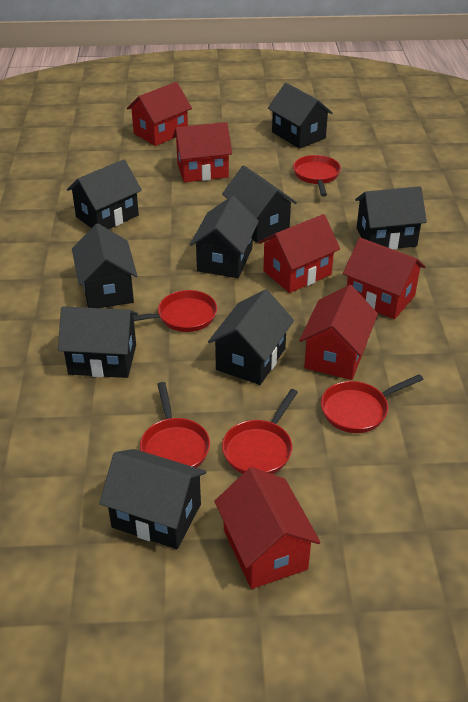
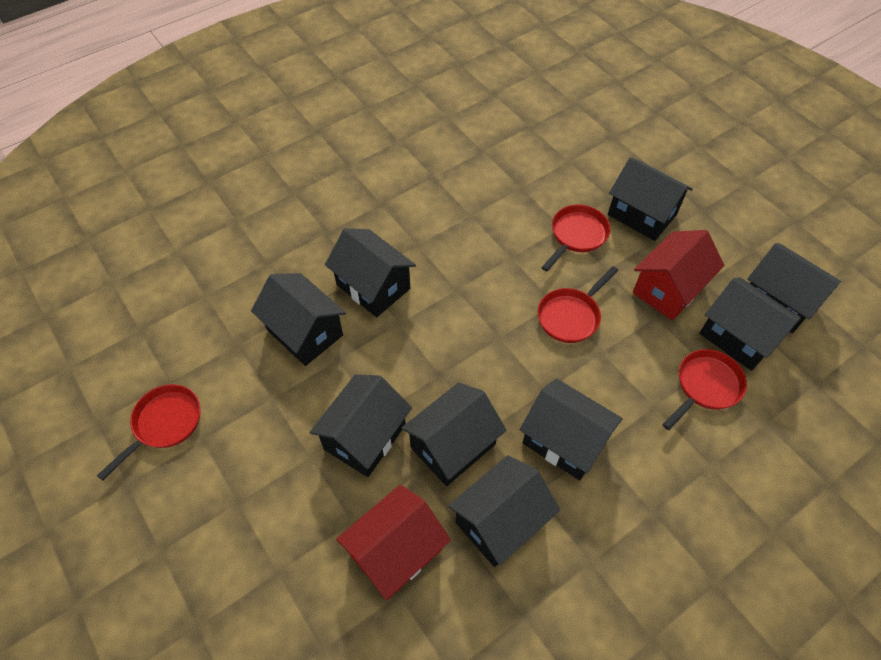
red house: 6 -> 2
red pan: 5 -> 4

